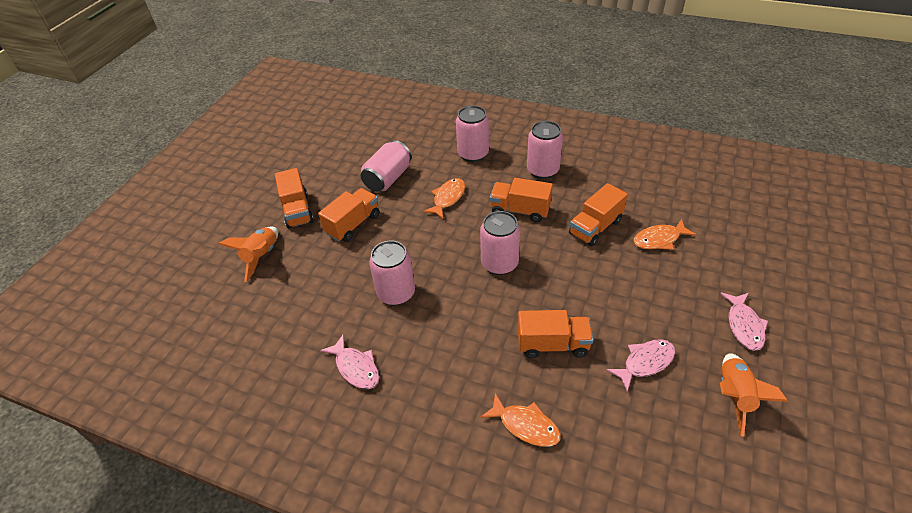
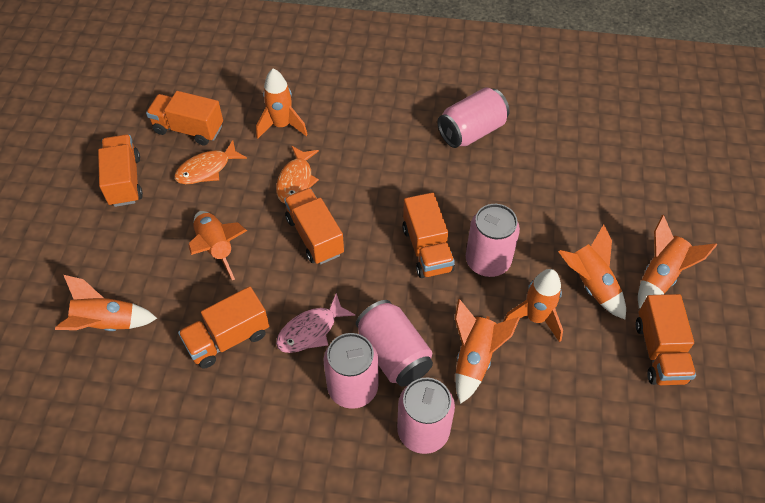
orange fish: 3 -> 2
orange rocket: 2 -> 7
orange truck: 5 -> 6
pink fish: 3 -> 1

